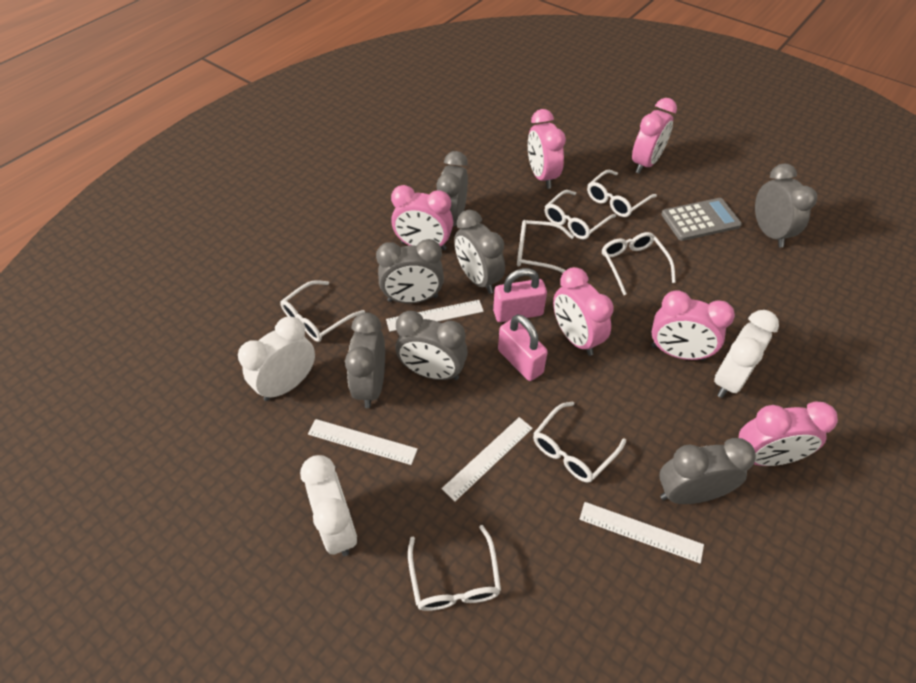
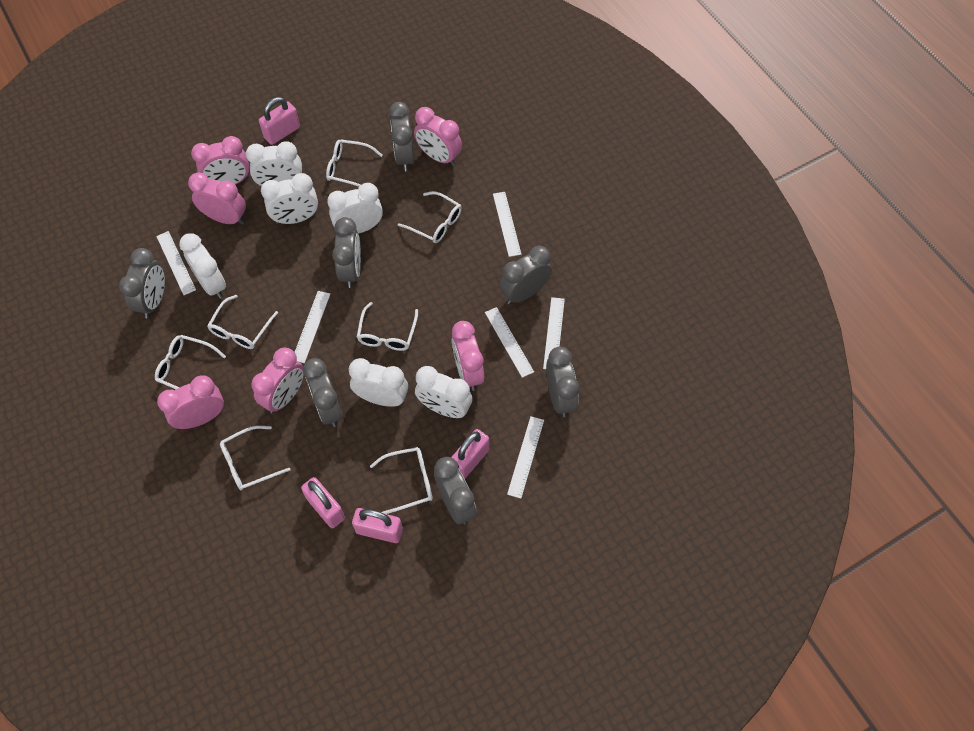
grey calculator: 1 -> 0
pink padlock: 2 -> 4
white clock: 3 -> 6
white ruler: 4 -> 6

